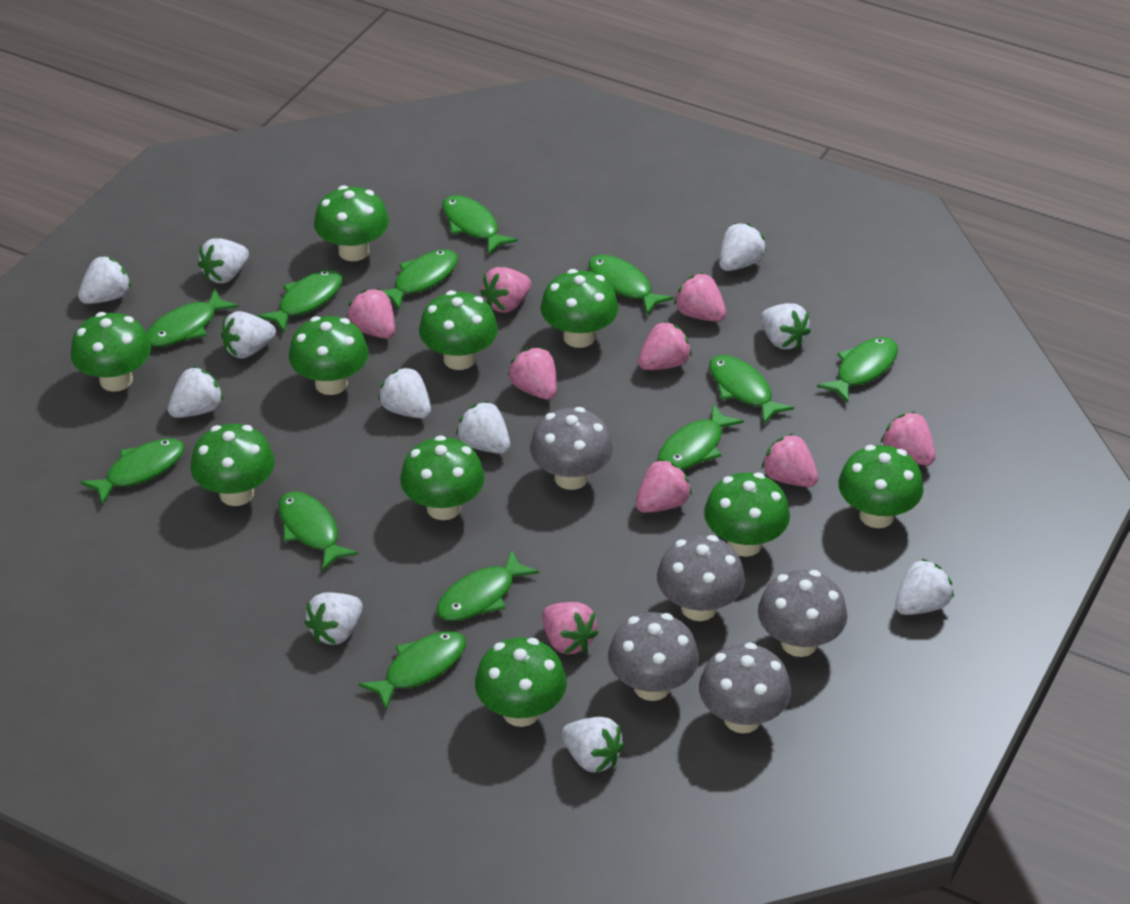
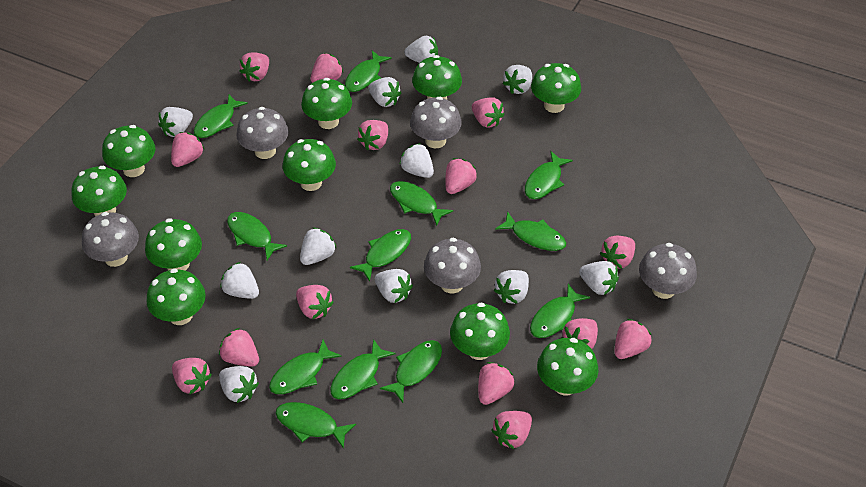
pink strawberry: 9 -> 14

